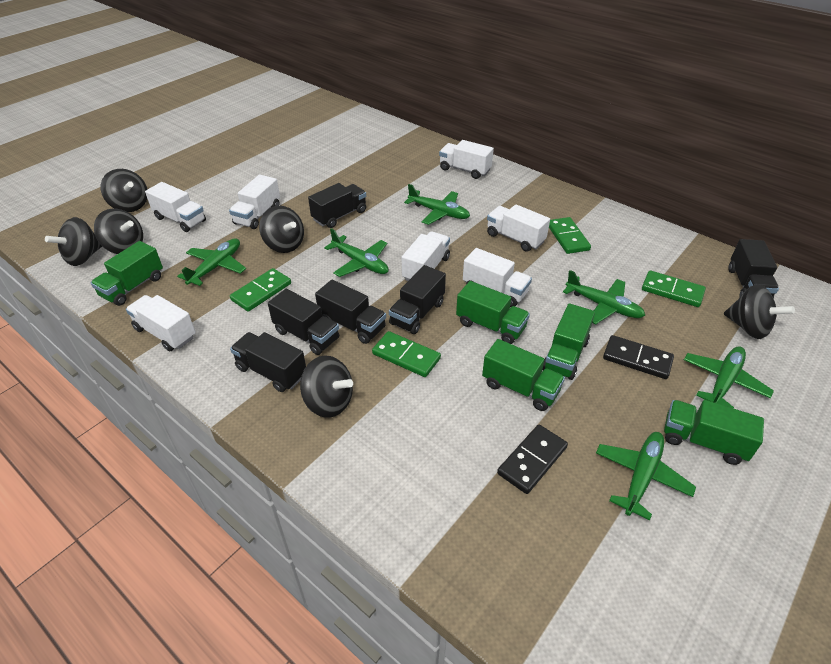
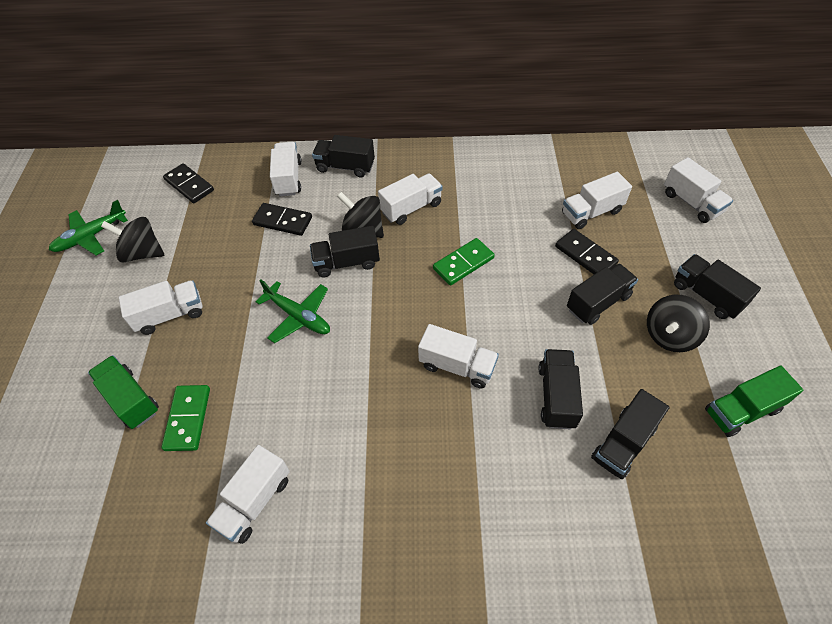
black domino: 2 -> 3
black spinning top: 6 -> 3
green domino: 4 -> 2
green plane: 6 -> 2
green truck: 5 -> 2

